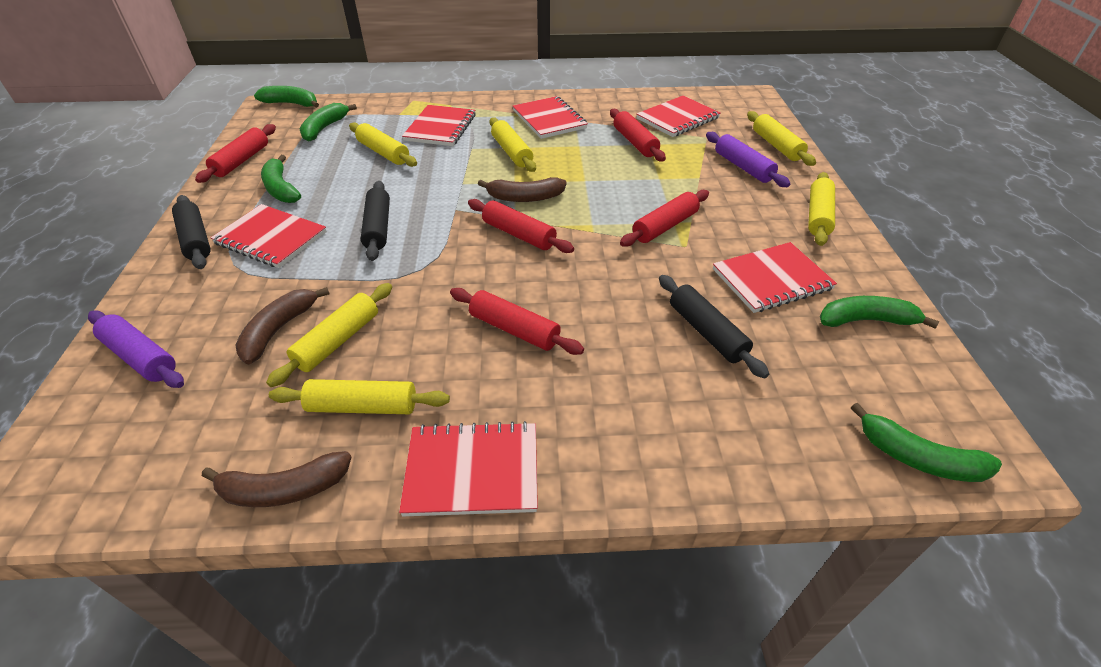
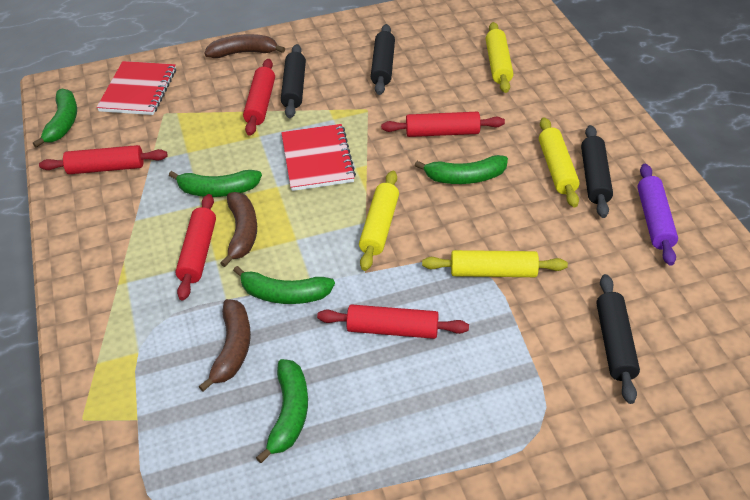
black rolling pin: 3 -> 4
purple rolling pin: 2 -> 1
red notebook: 6 -> 2
yellow rolling pin: 6 -> 4

